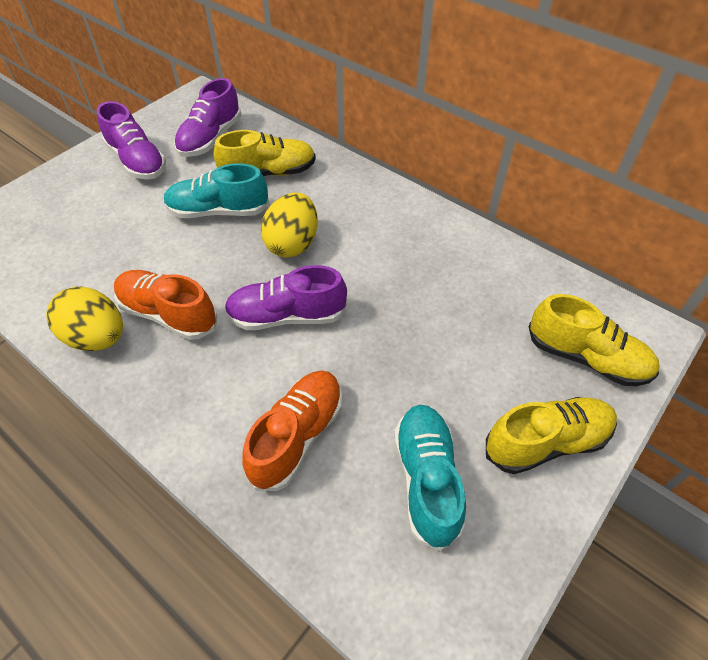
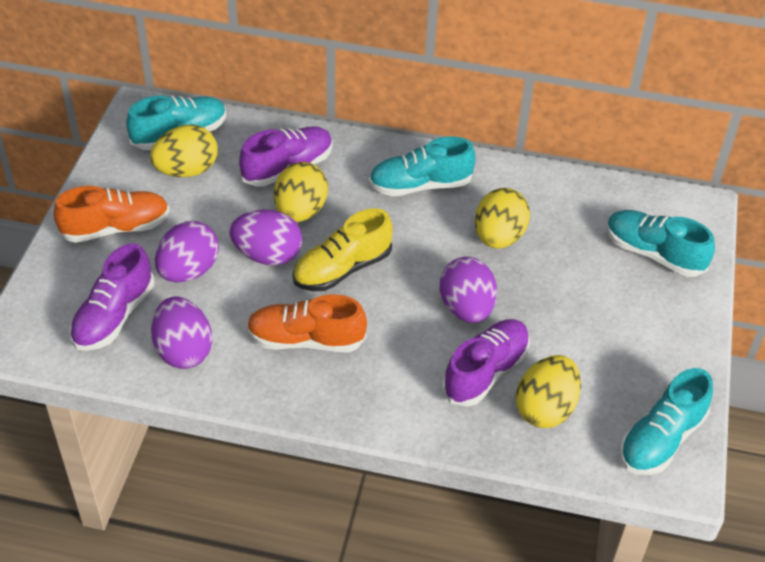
purple egg: 0 -> 4
turquoise shoe: 2 -> 4
yellow egg: 2 -> 4
yellow shoe: 3 -> 1

